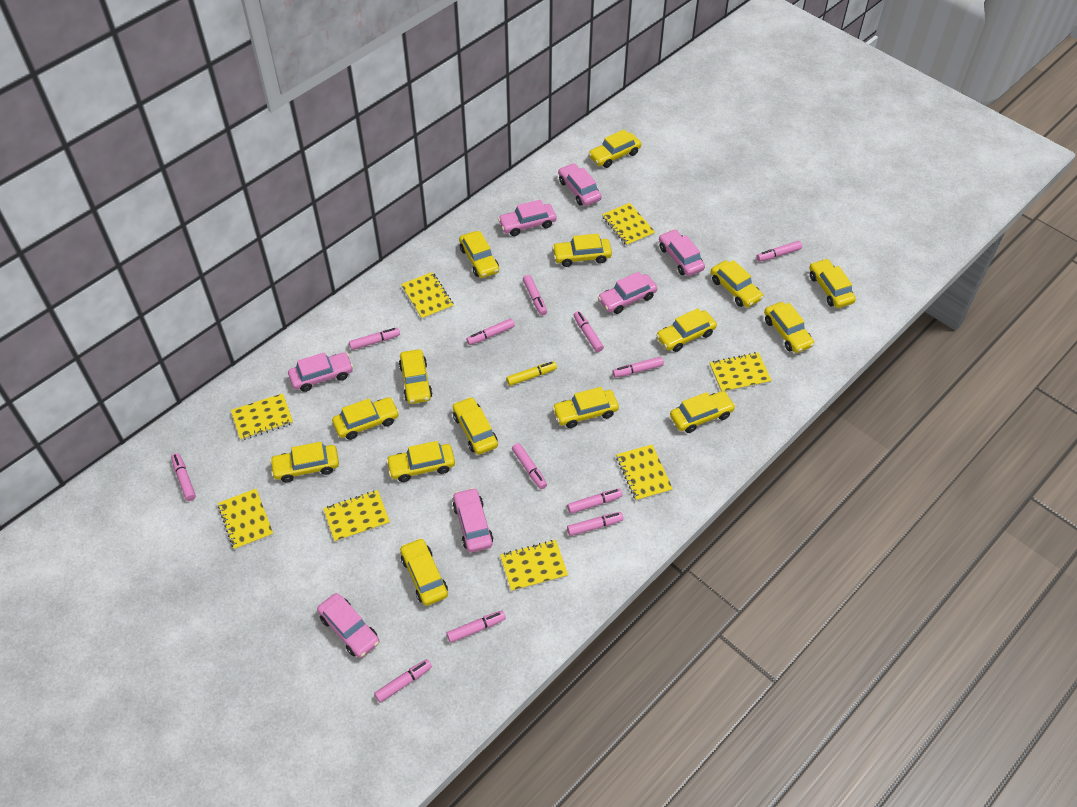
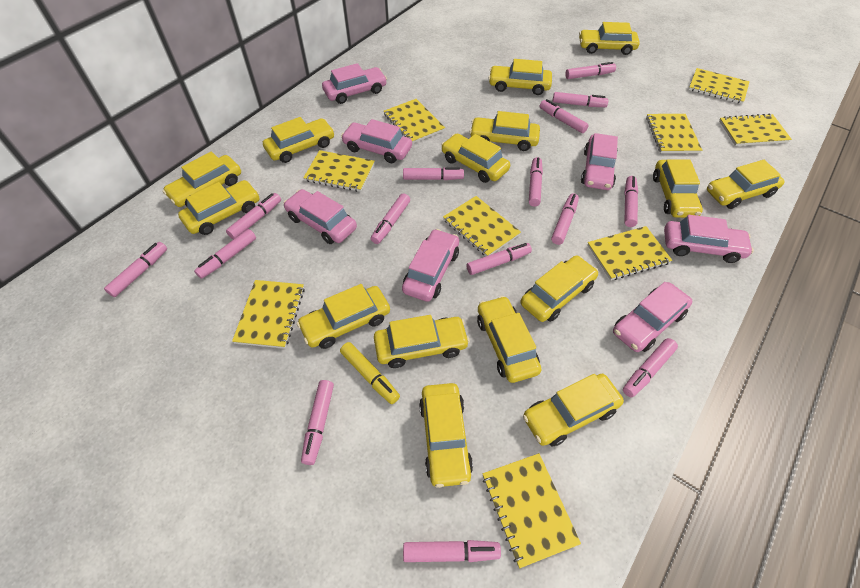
pink marker: 12 -> 15
yellow notebook: 8 -> 9

